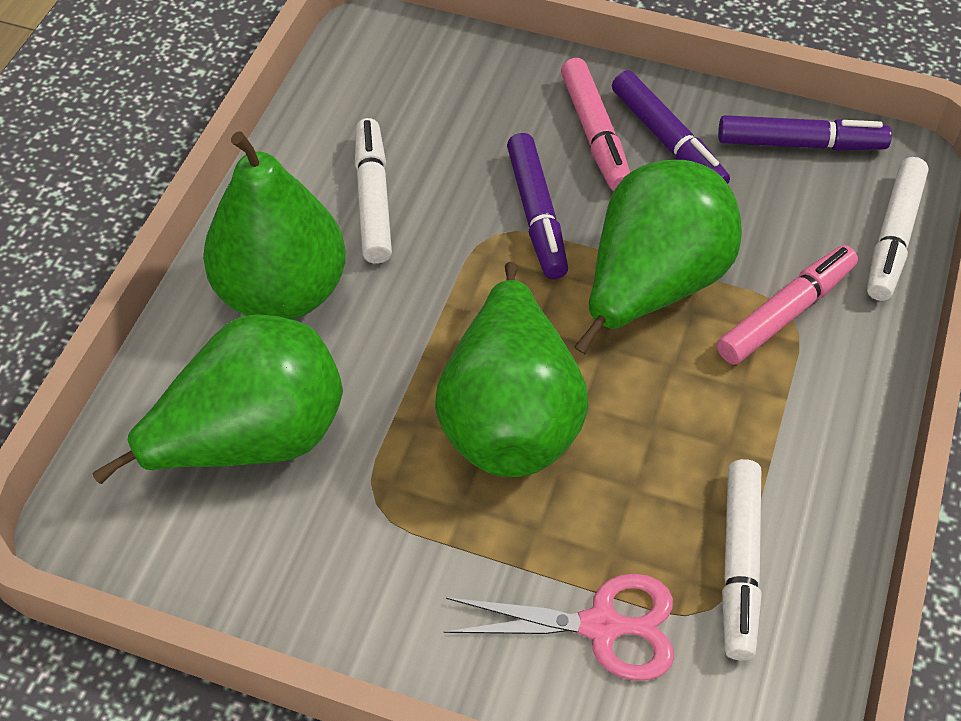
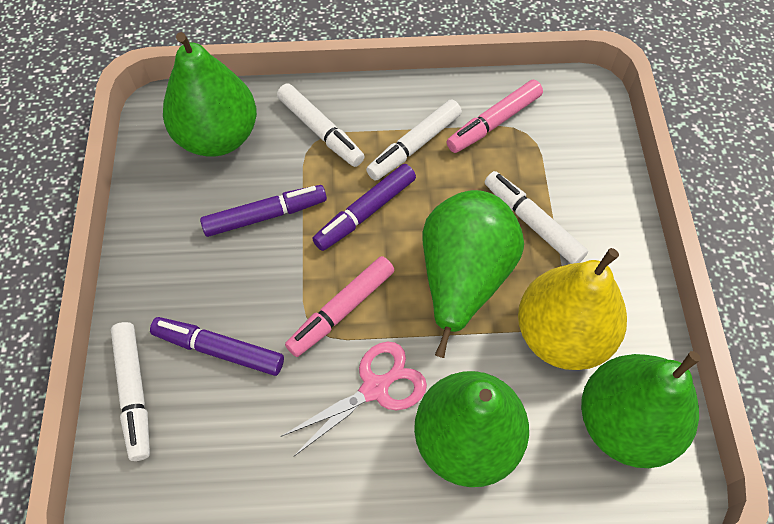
white marker: 3 -> 4
yellow pear: 0 -> 1

